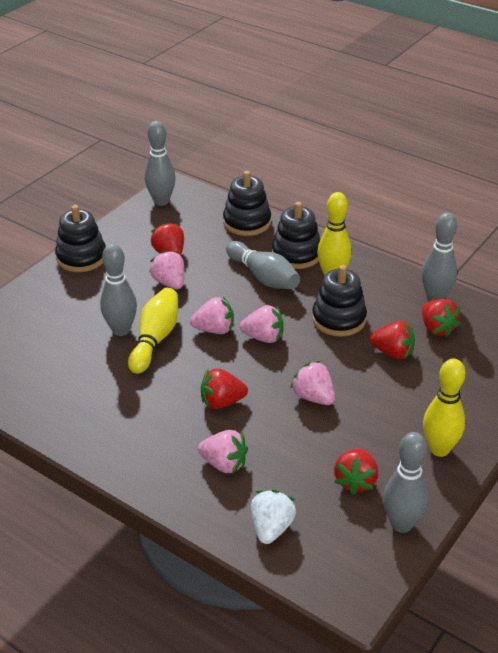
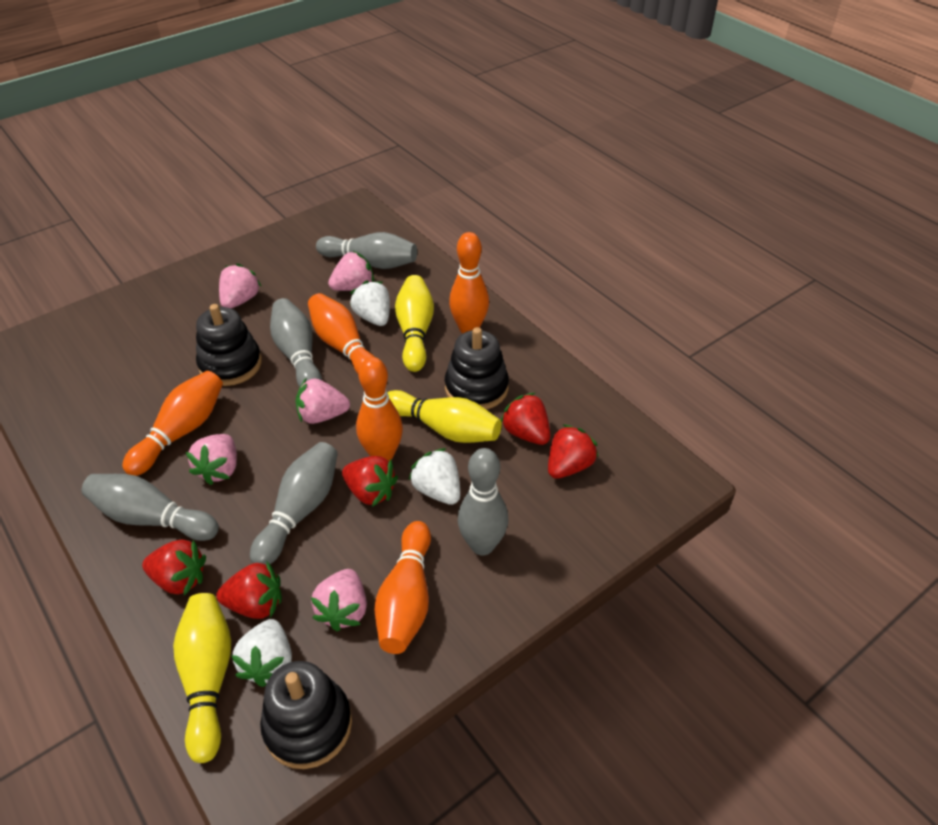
black stacking toy: 4 -> 3
orange bowling pin: 0 -> 5
white strawberry: 1 -> 3

